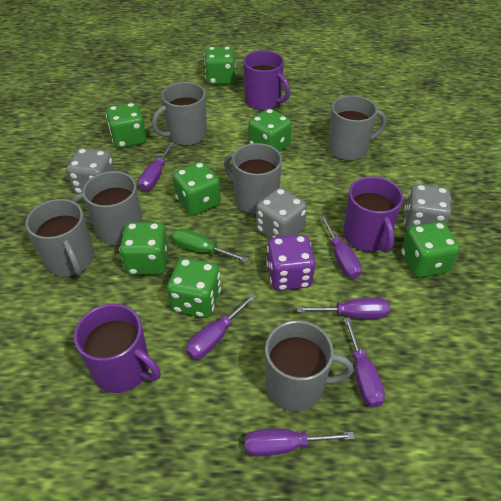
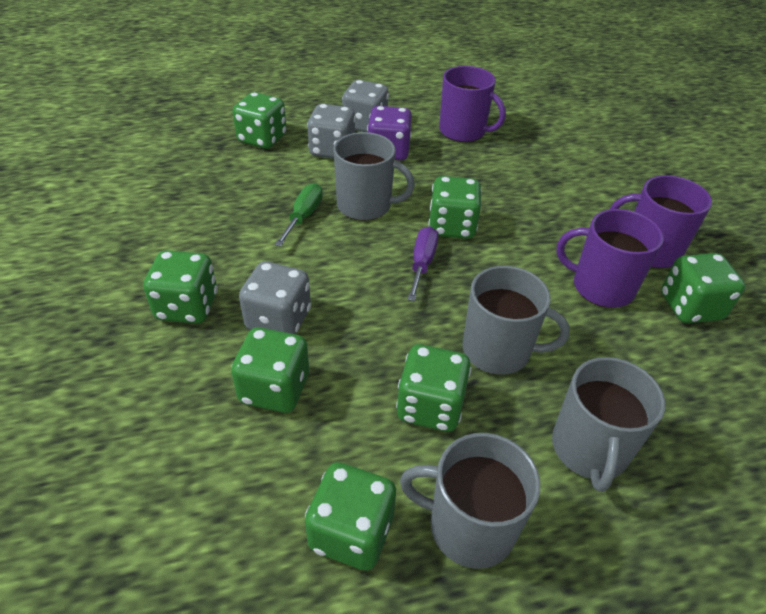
grey mug: 6 -> 4
purple screwdriver: 6 -> 1

